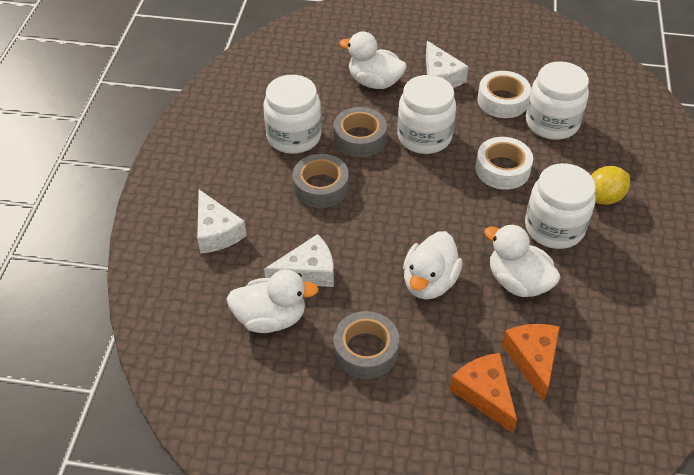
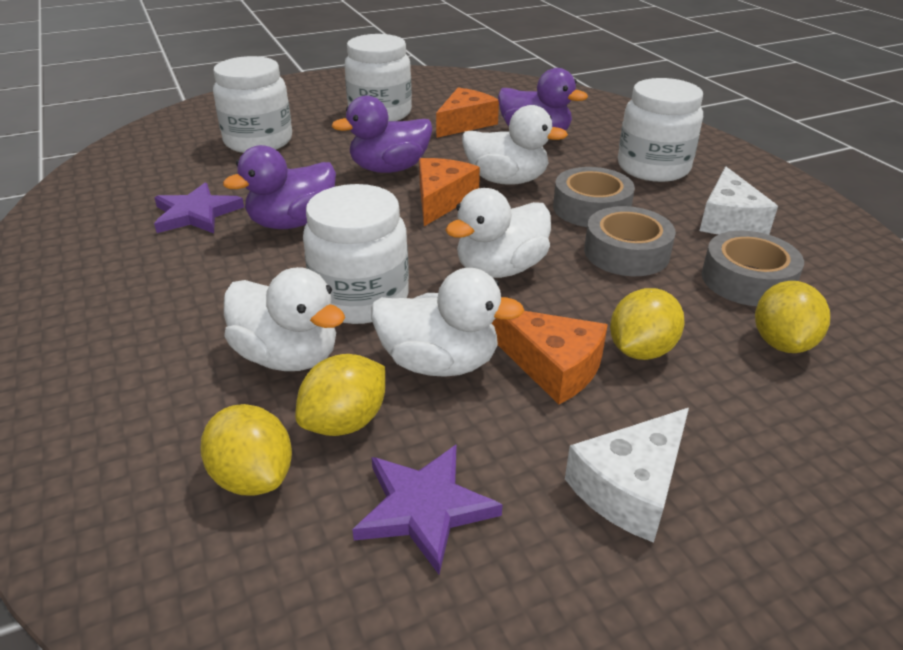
orange cheese: 2 -> 3
purple duck: 0 -> 3
purple star: 0 -> 2
white cheese: 3 -> 2
white tape: 2 -> 0
yellow lemon: 1 -> 4

